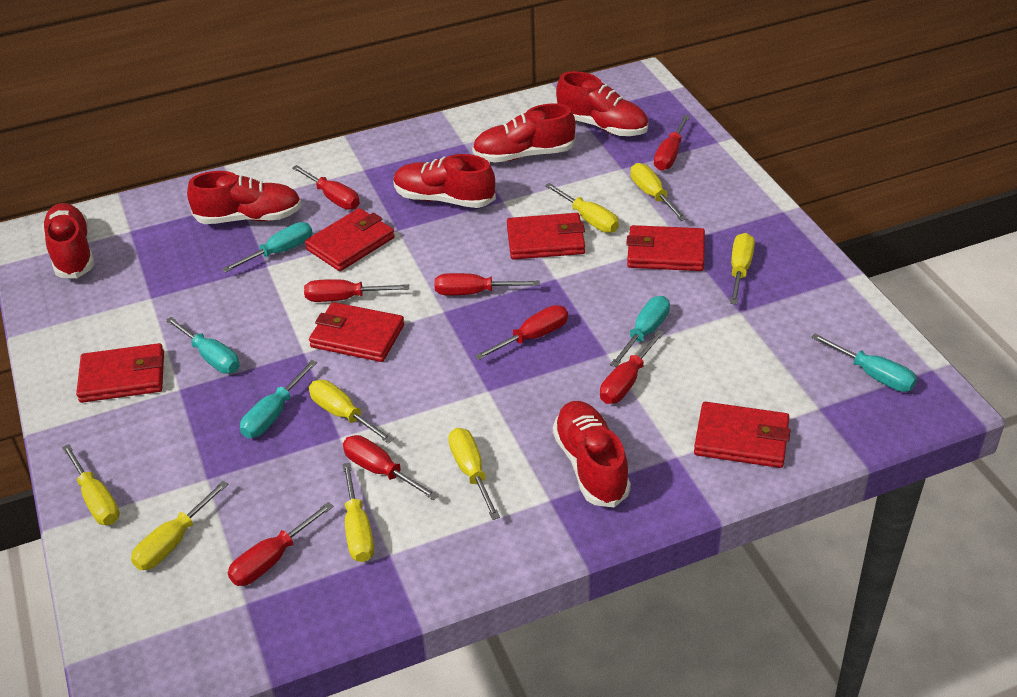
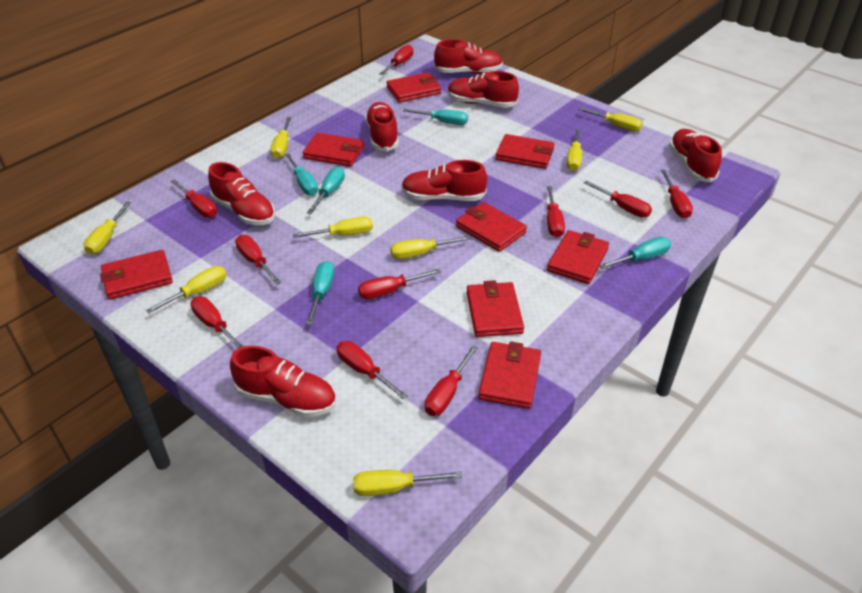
red screwdriver: 8 -> 10
red shoe: 6 -> 7
red wallet: 6 -> 8

